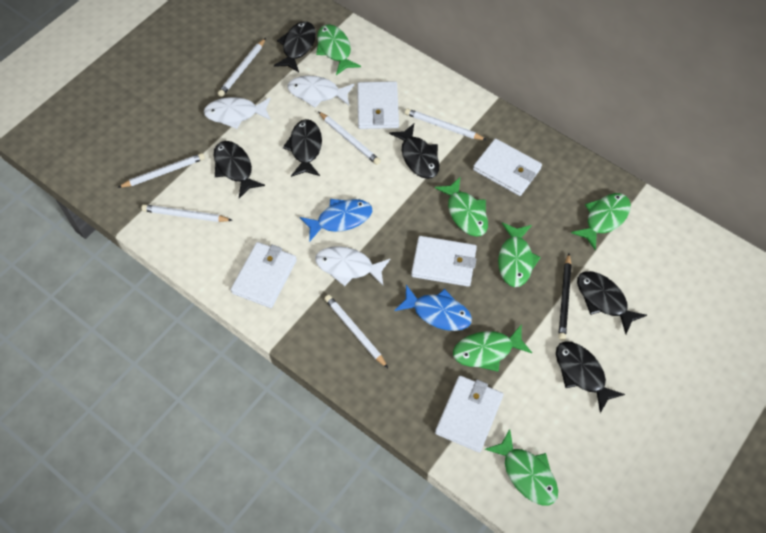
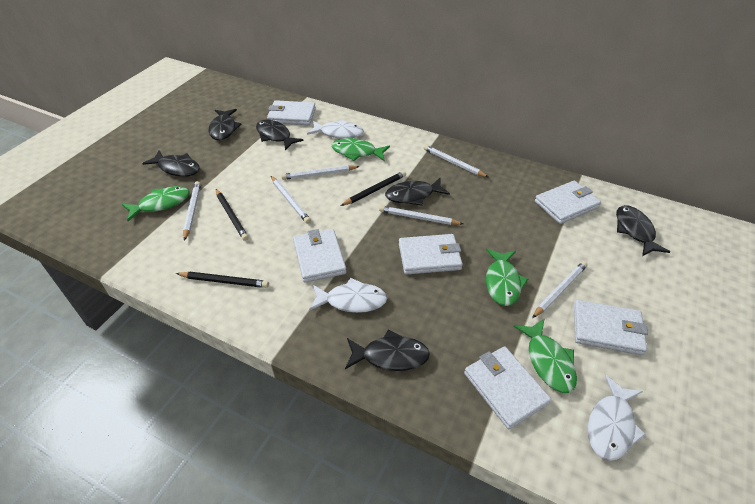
black pencil: 1 -> 3
blue fish: 2 -> 0
green fish: 6 -> 4
white wallet: 5 -> 6

